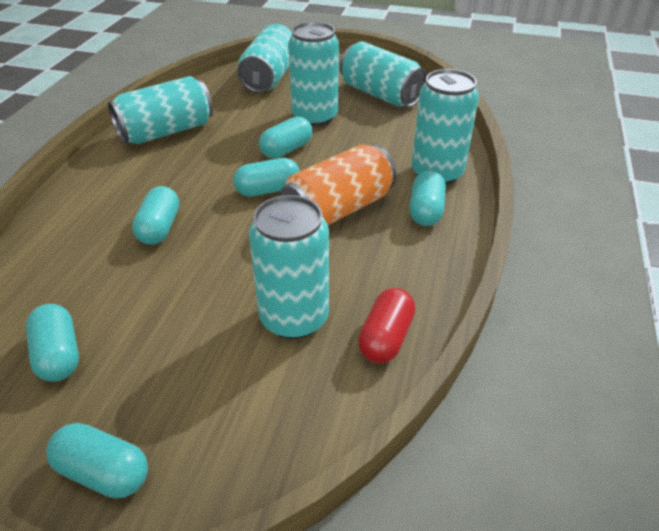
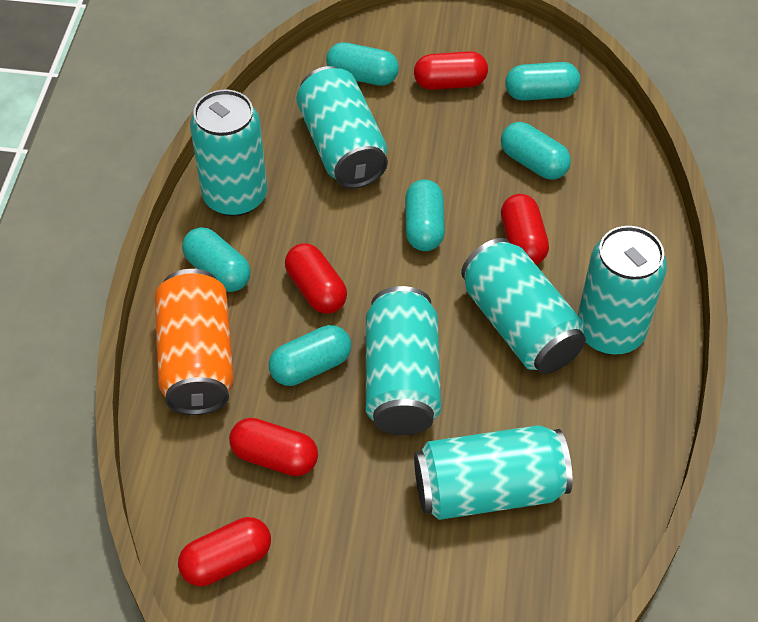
red capsule: 1 -> 5

